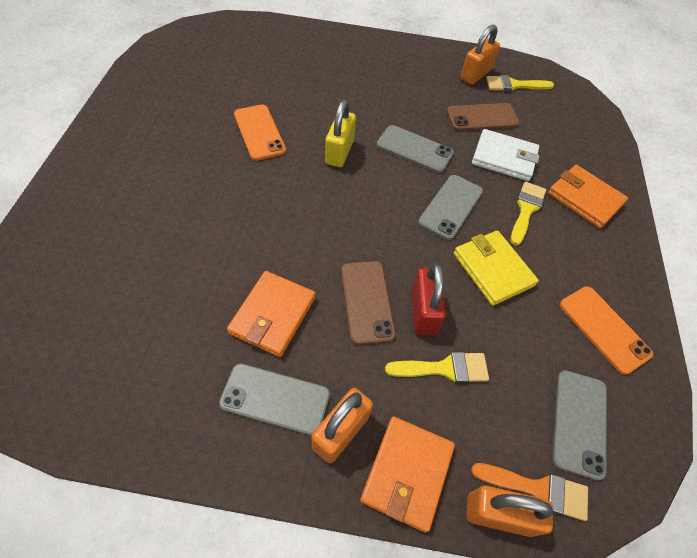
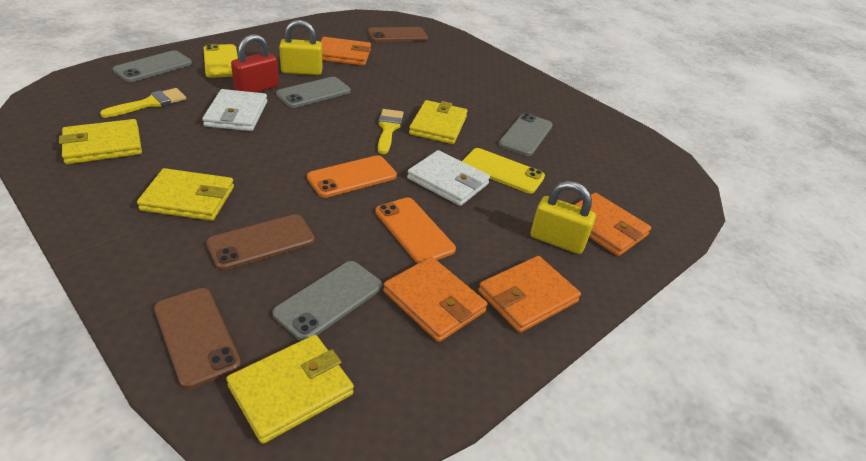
brown phone: 2 -> 3
orange brush: 1 -> 0
orange padlock: 3 -> 0
orange wallet: 3 -> 4
white wallet: 1 -> 2
yellow brush: 3 -> 2
yellow padlock: 1 -> 2
yellow phone: 0 -> 2
yellow wallet: 1 -> 4

